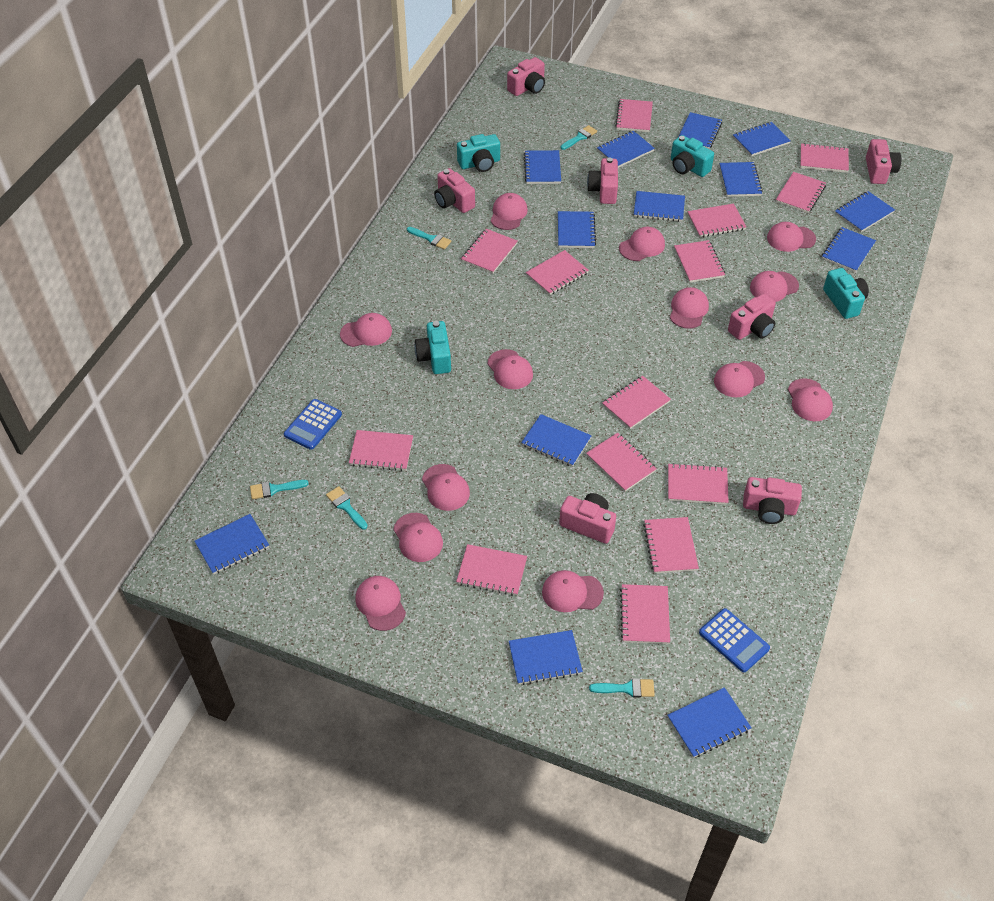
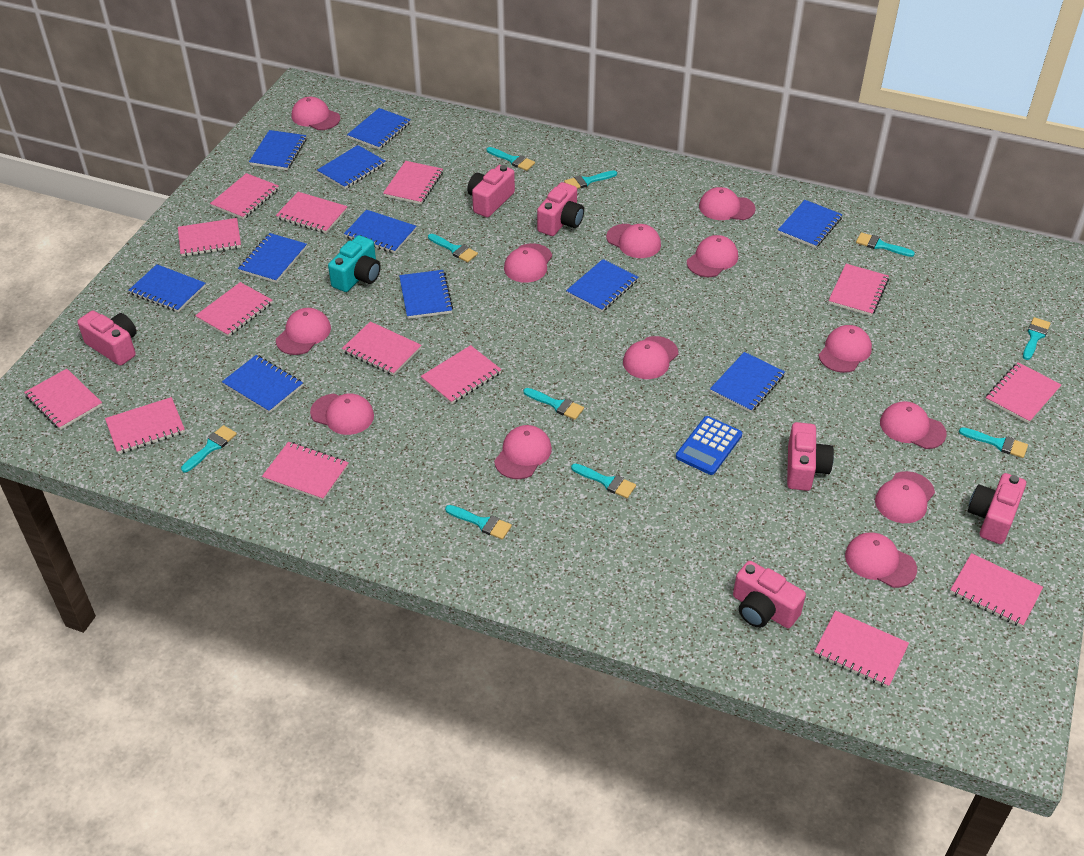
blue calculator: 2 -> 1
blue notebook: 13 -> 11
pink camera: 7 -> 6
turquoise brush: 5 -> 10
turquoise camera: 4 -> 1

